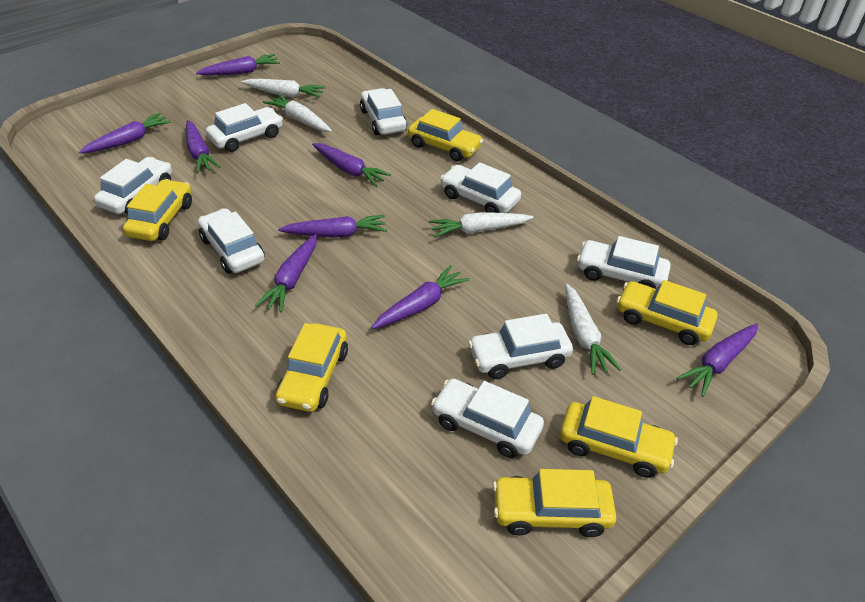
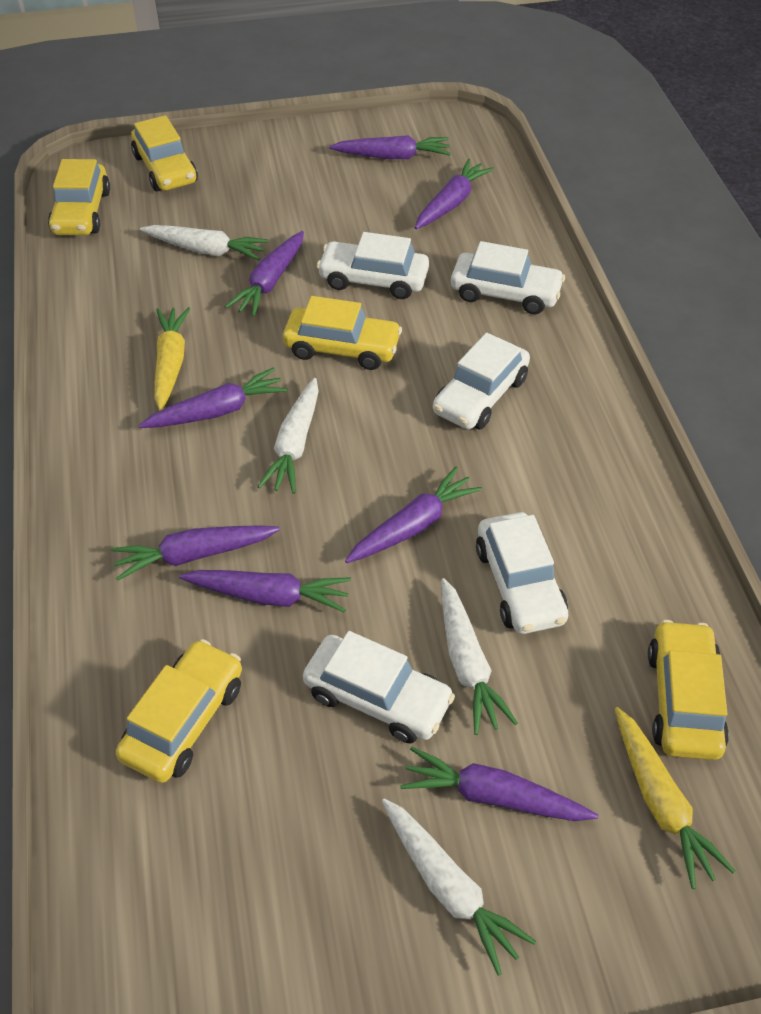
white car: 8 -> 5
yellow car: 6 -> 5
yellow carrot: 0 -> 2

